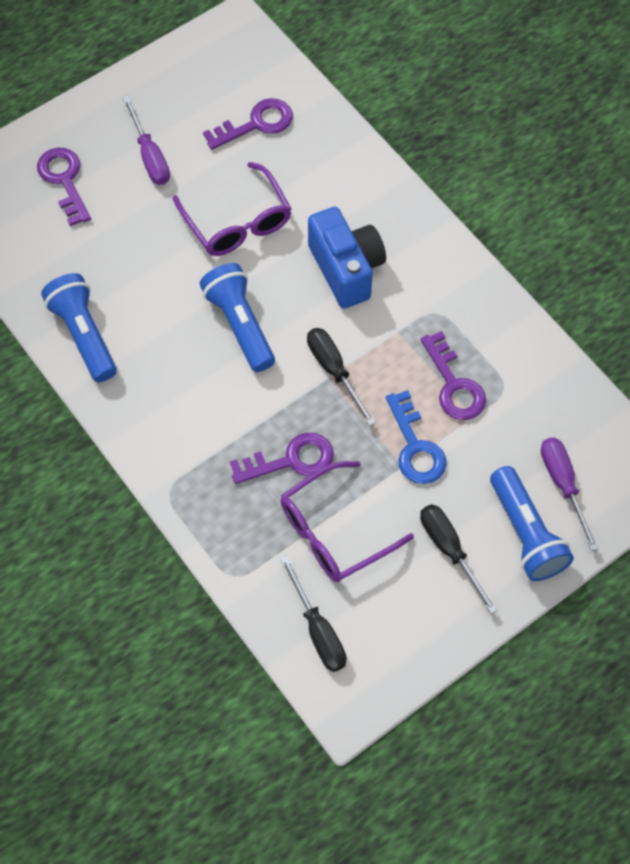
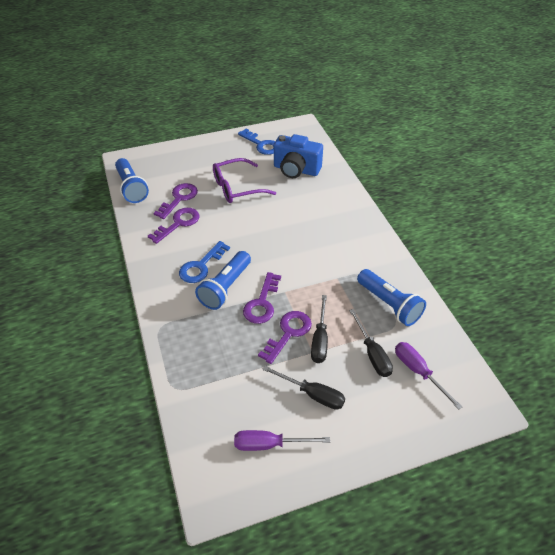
blue key: 1 -> 2
purple glasses: 2 -> 1

